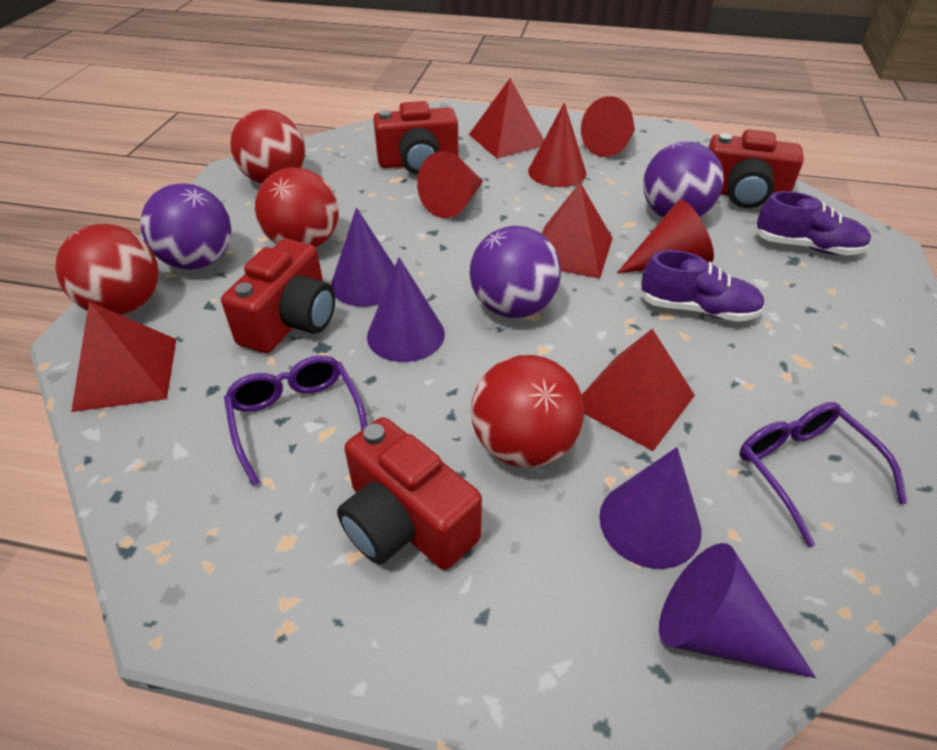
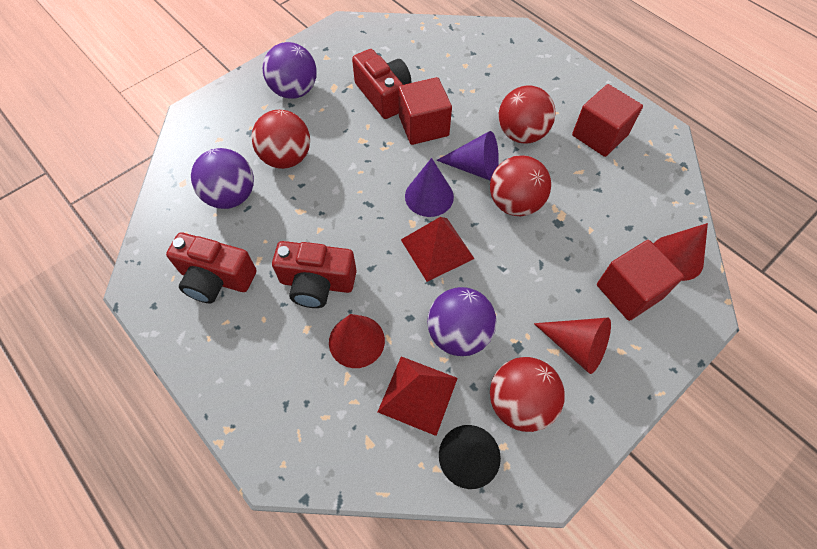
black cone: 0 -> 1
purple cone: 4 -> 2
purple glasses: 2 -> 0
purple shoe: 2 -> 0
red camera: 4 -> 3
red cone: 4 -> 3
red cube: 0 -> 3
red pyramid: 4 -> 2

